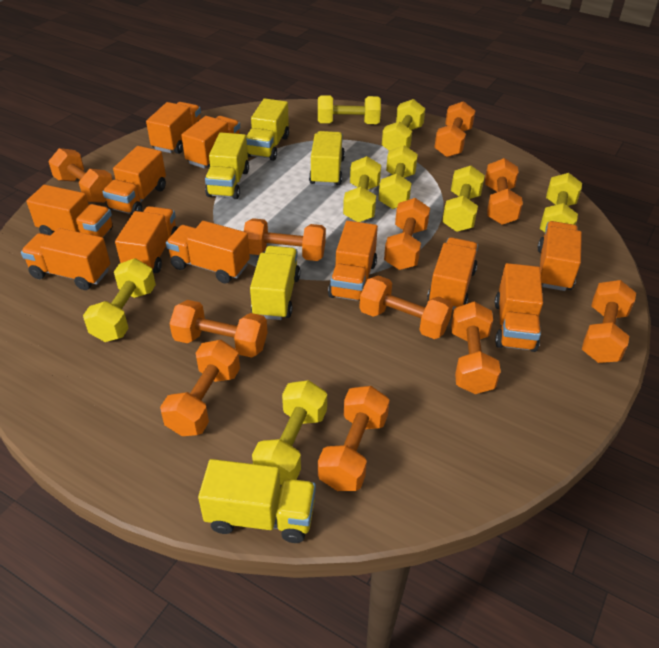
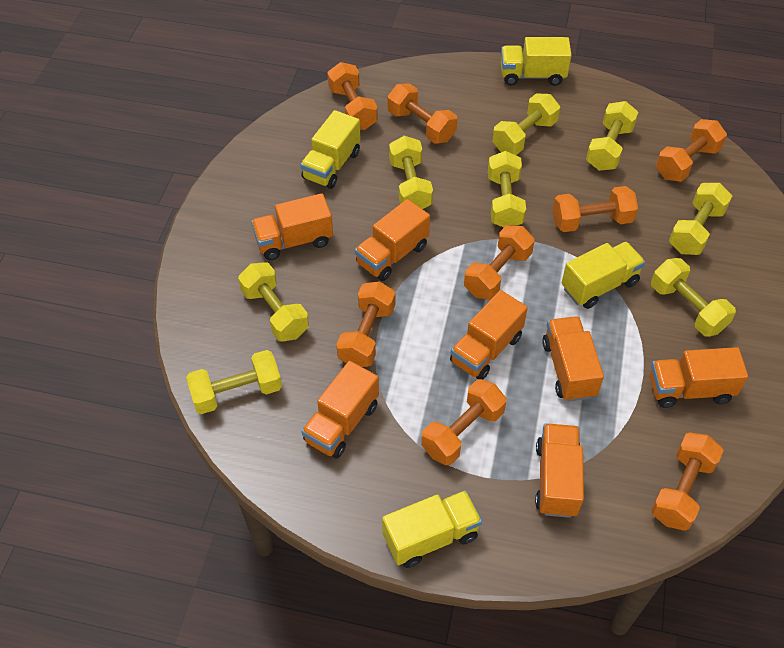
orange dumbbell: 11 -> 8
orange truck: 11 -> 7
yellow truck: 5 -> 4

